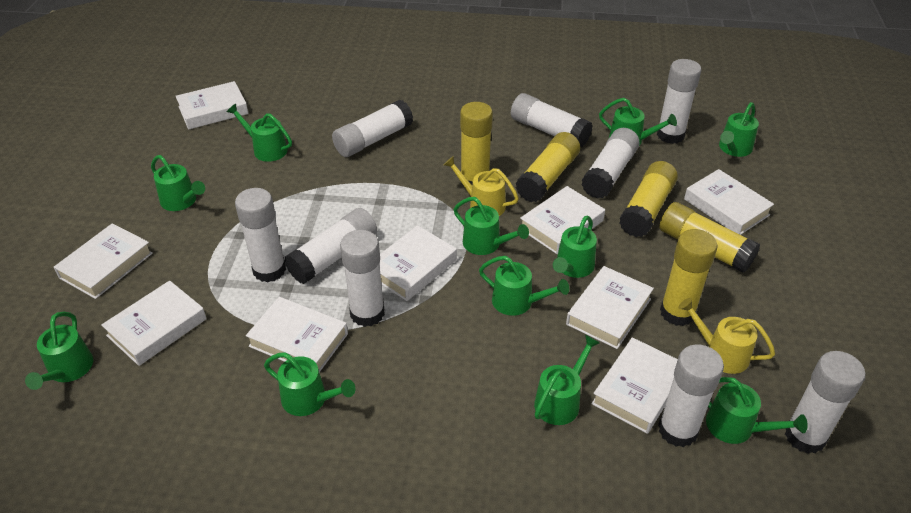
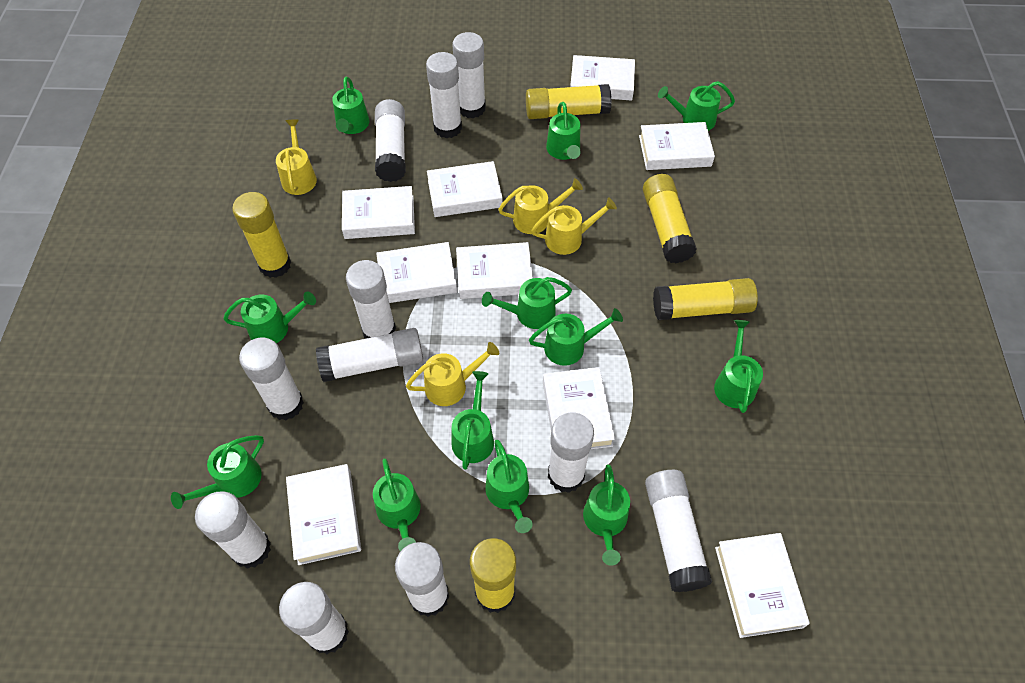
green watering can: 11 -> 12
white glue stick: 9 -> 11
yellow watering can: 2 -> 4

